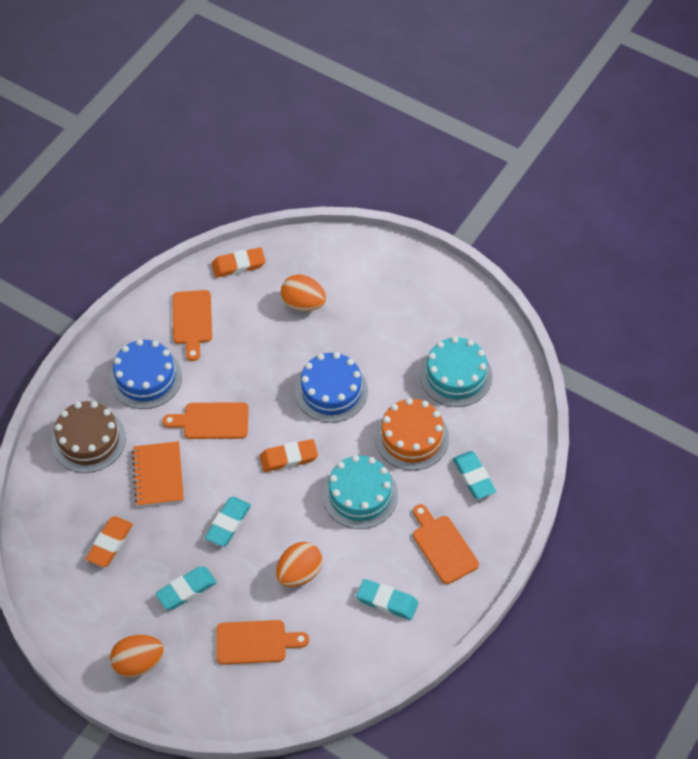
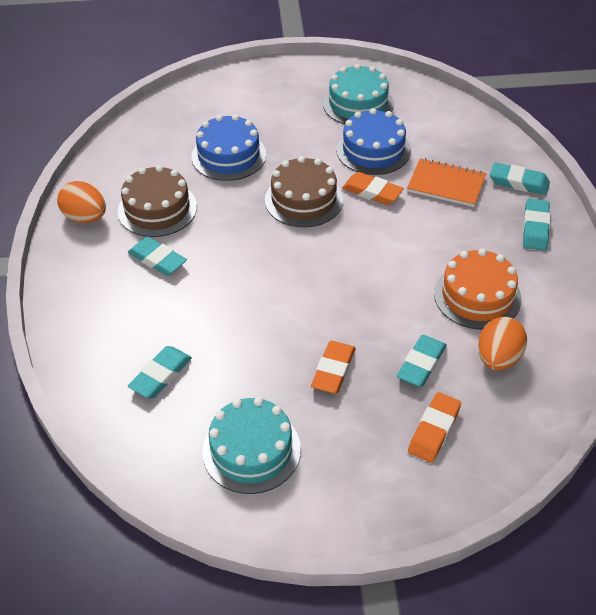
brown cake: 1 -> 2
orange cutting board: 4 -> 0
orange egg: 3 -> 2
turquoise eraser: 4 -> 5

